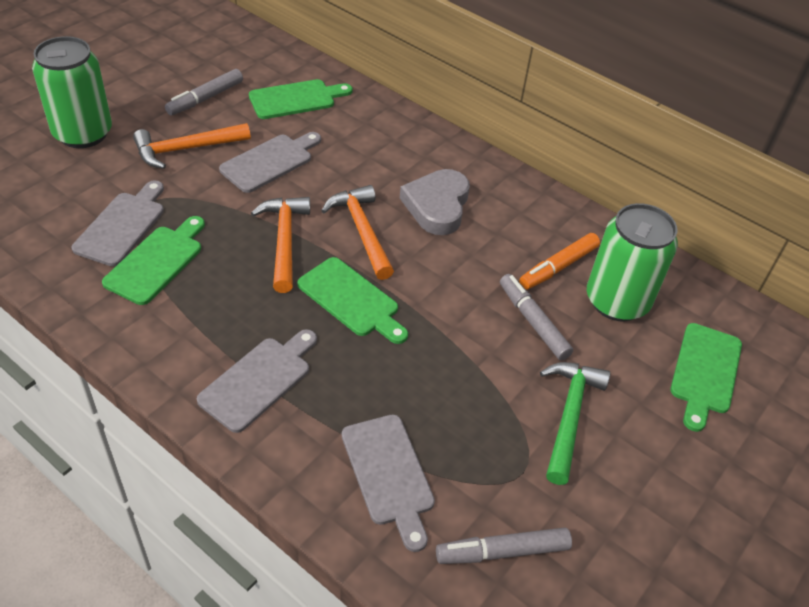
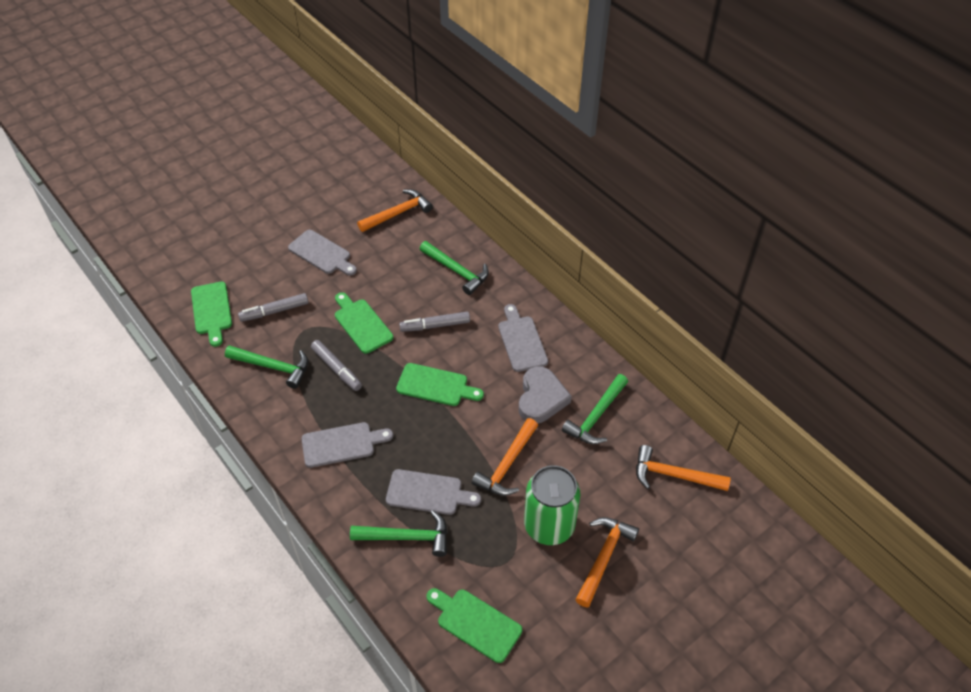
green can: 2 -> 1
green hammer: 1 -> 4
orange hammer: 3 -> 4
orange marker: 1 -> 0

